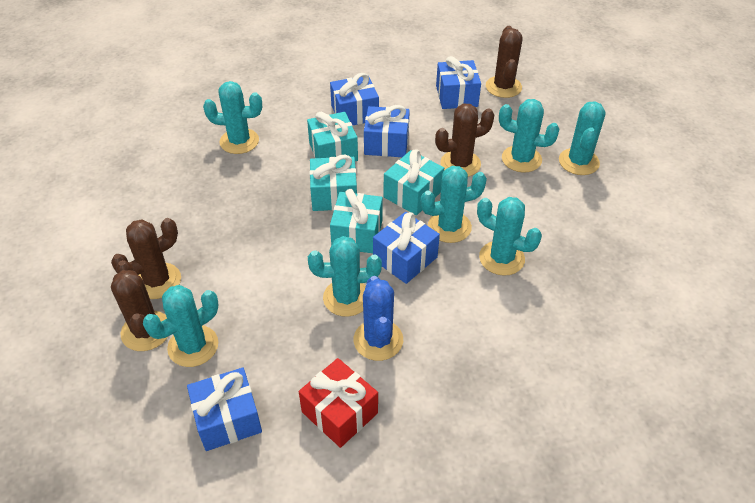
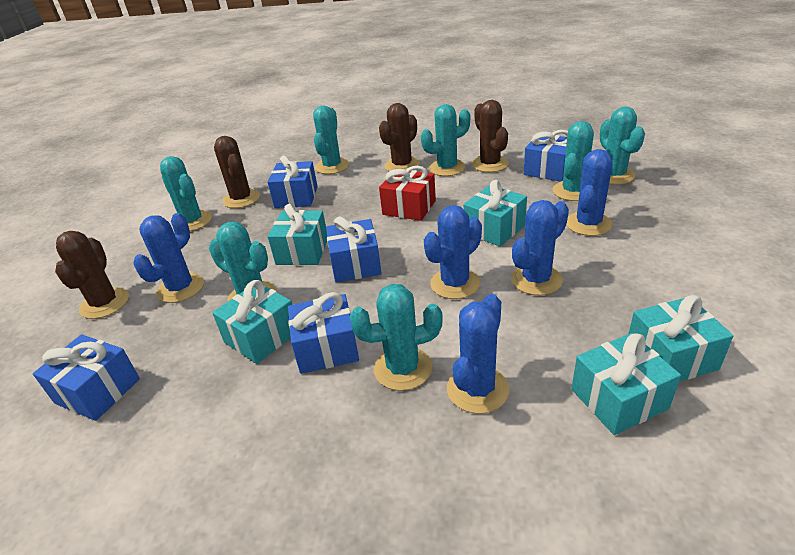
blue cactus: 1 -> 5
turquoise gift: 4 -> 5

